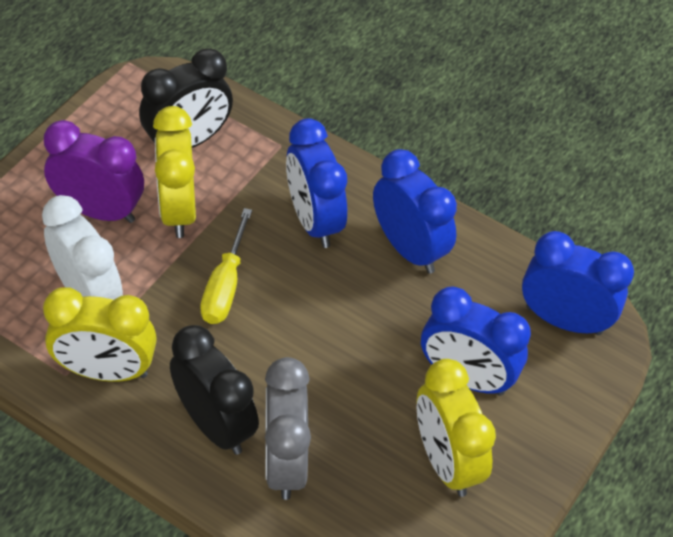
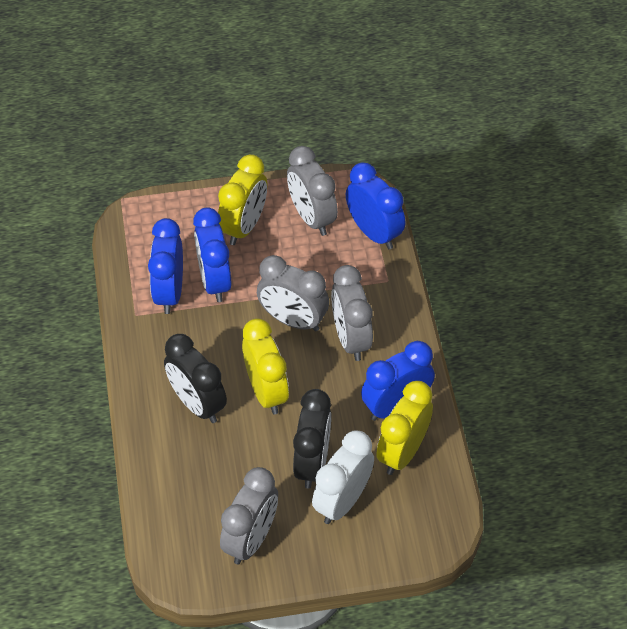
grey clock: 1 -> 4
purple clock: 1 -> 0
yellow screwdriver: 1 -> 0

